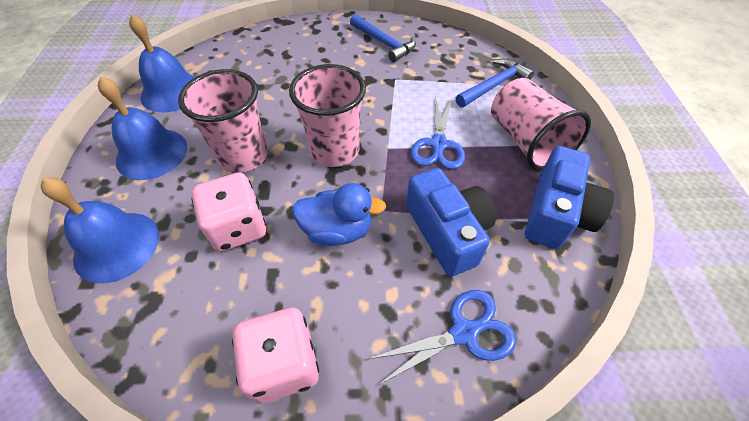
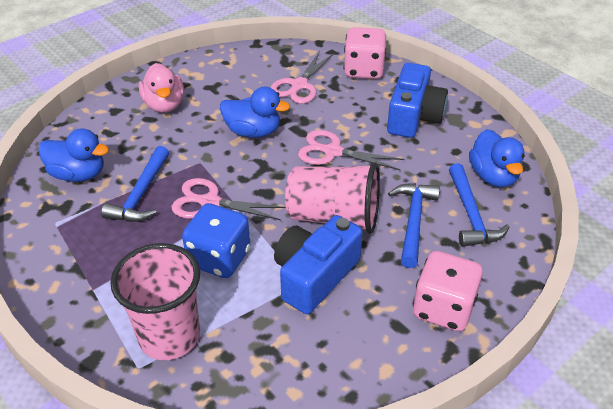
blue bell: 3 -> 0
blue dice: 0 -> 1
blue duck: 1 -> 3
blue hammer: 2 -> 3
blue scissors: 2 -> 0
pink cup: 3 -> 2
pink duck: 0 -> 1
pink scissors: 0 -> 3

